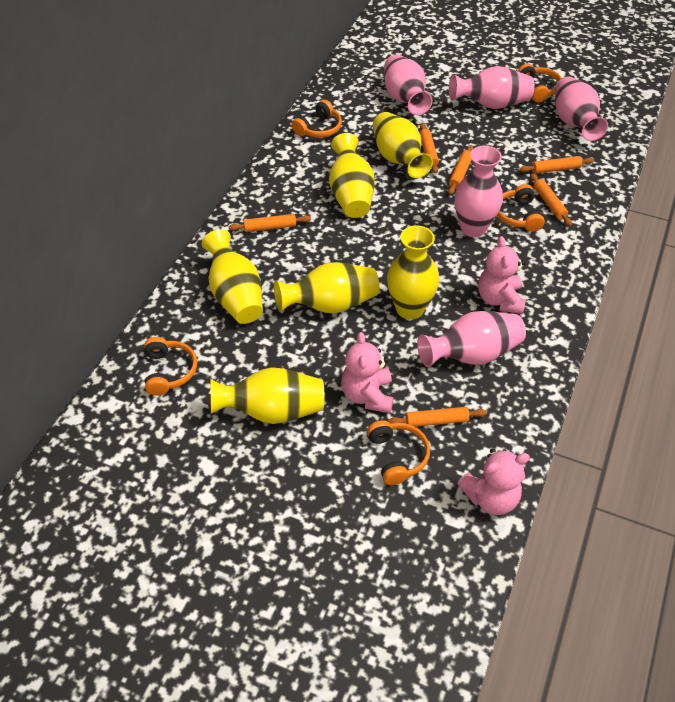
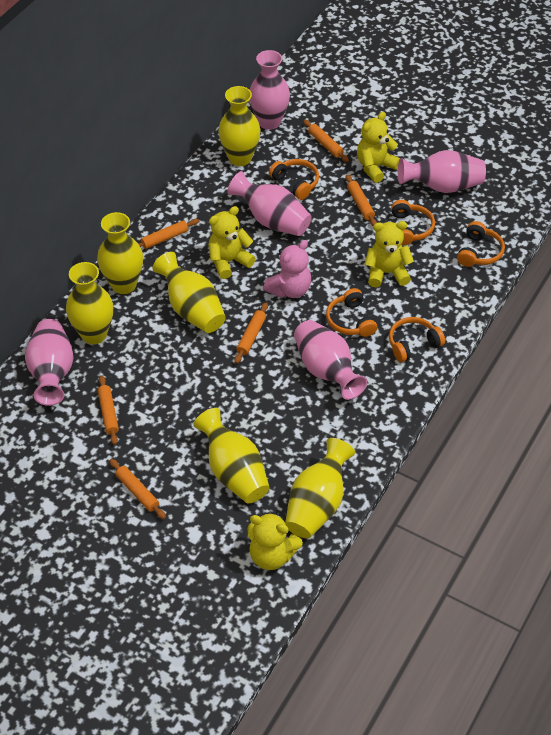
pink teddy bear: 3 -> 1
yellow teddy bear: 0 -> 4

